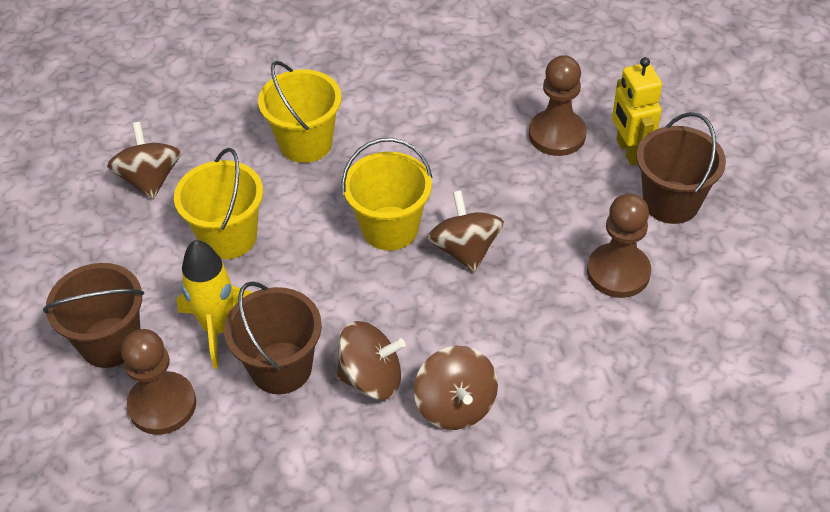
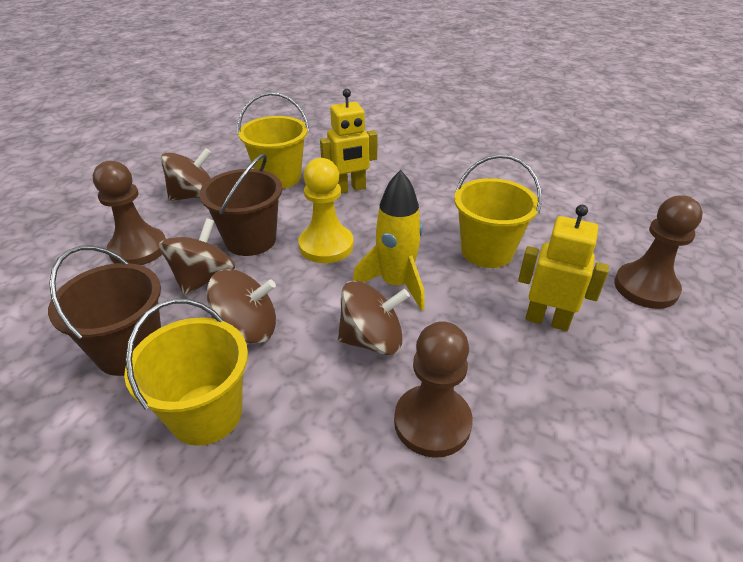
brown bucket: 3 -> 2
yellow pawn: 0 -> 1
yellow robot: 1 -> 2

